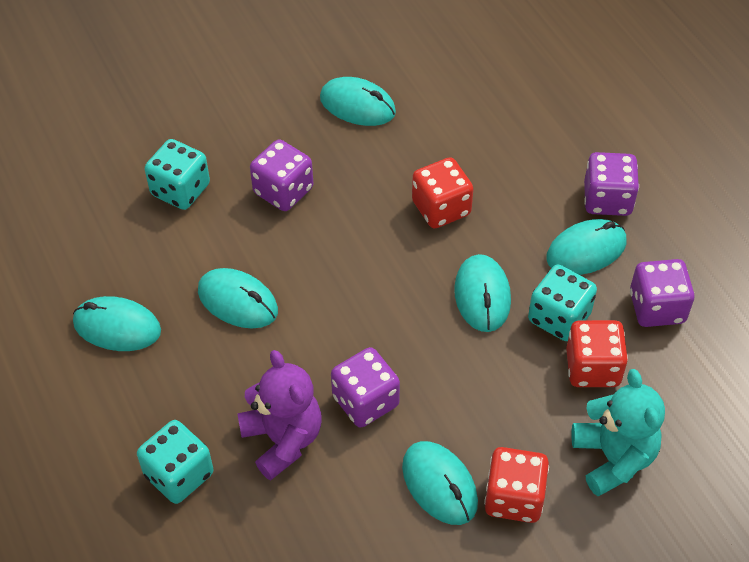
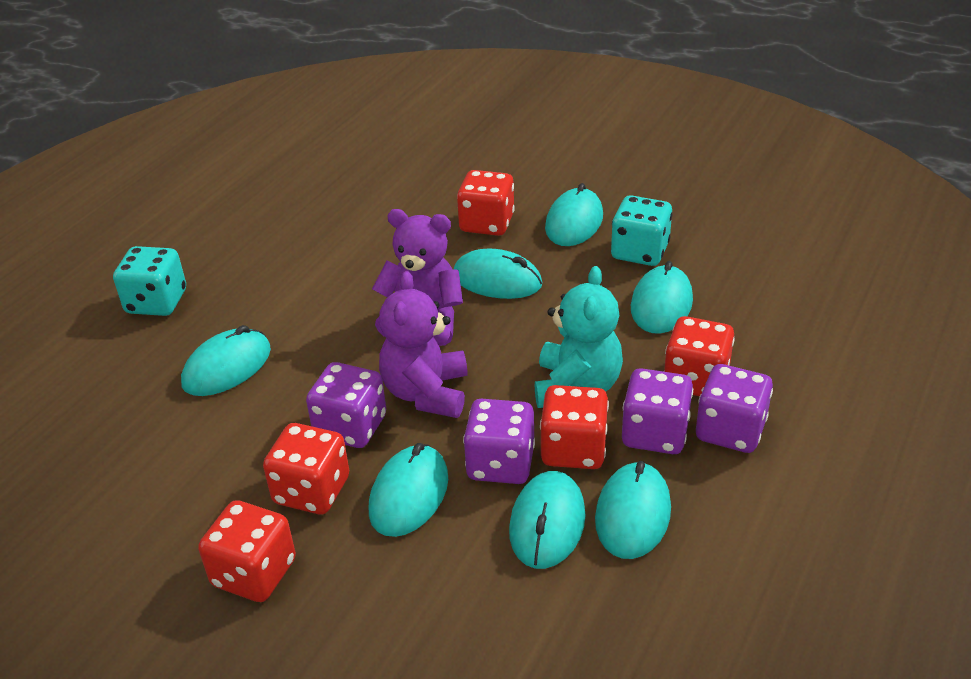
purple teddy bear: 1 -> 2
red dice: 3 -> 5
turquoise dice: 3 -> 2
turquoise mouse: 6 -> 7

